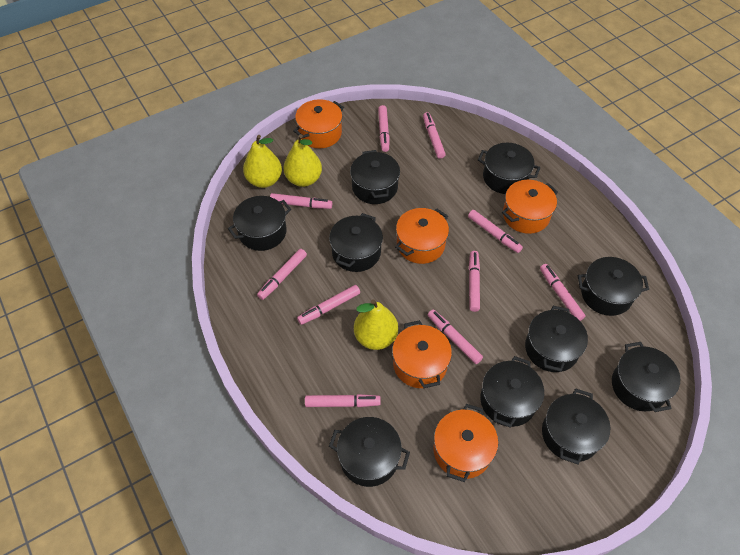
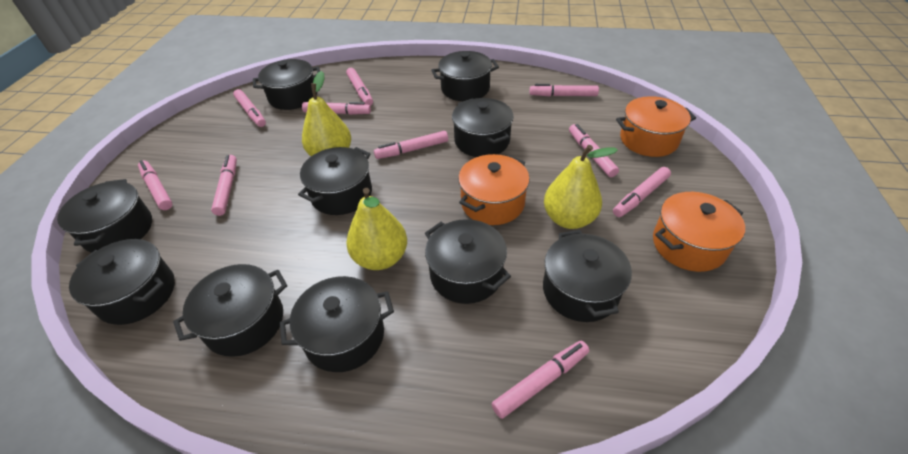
orange pot: 5 -> 3

